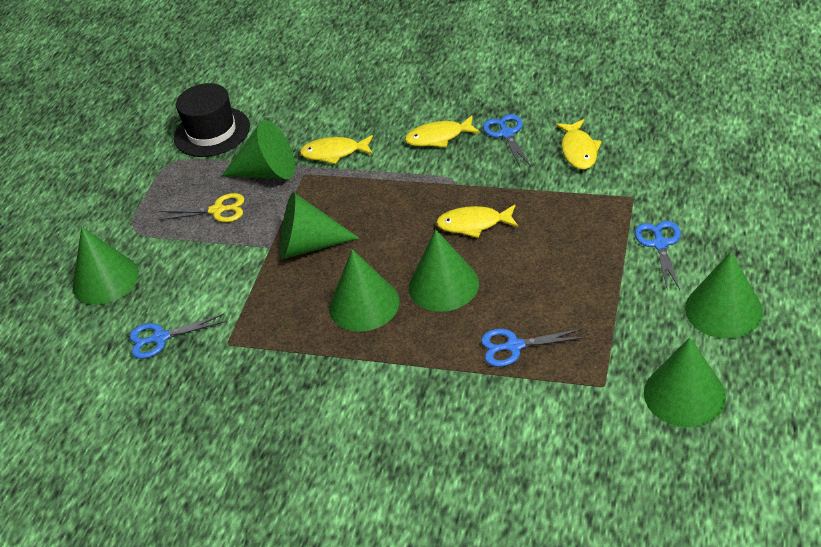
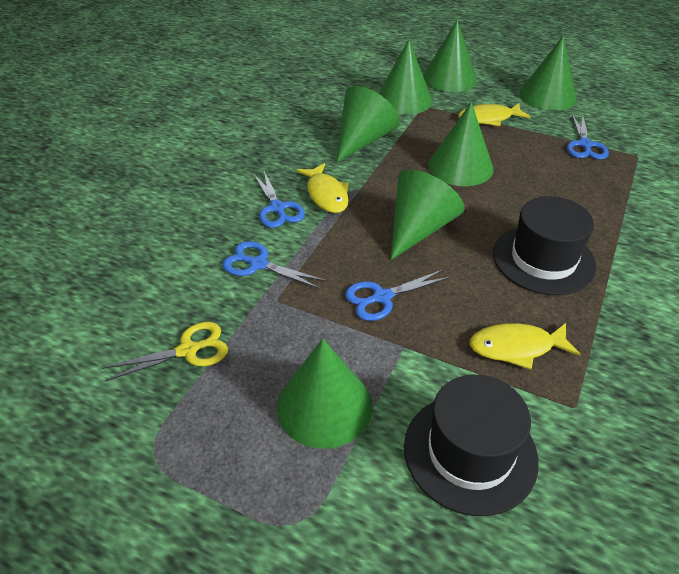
black hat: 1 -> 2
yellow fish: 4 -> 3

